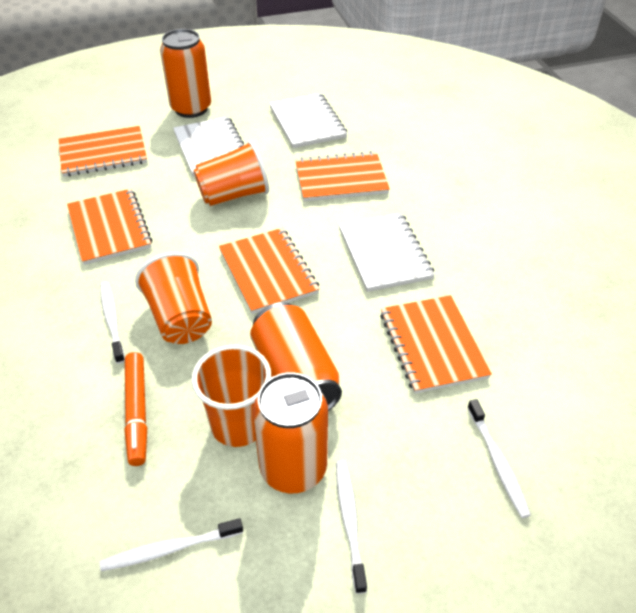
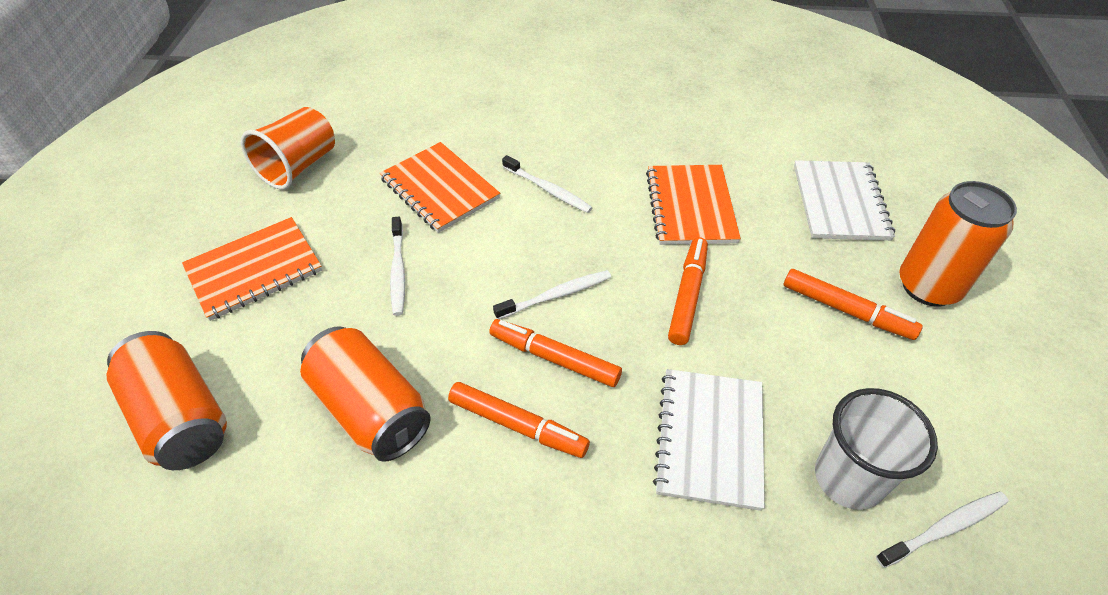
orange cup: 3 -> 1
orange marker: 1 -> 4
orange notebook: 5 -> 3
white cup: 0 -> 1
white notebook: 3 -> 2

